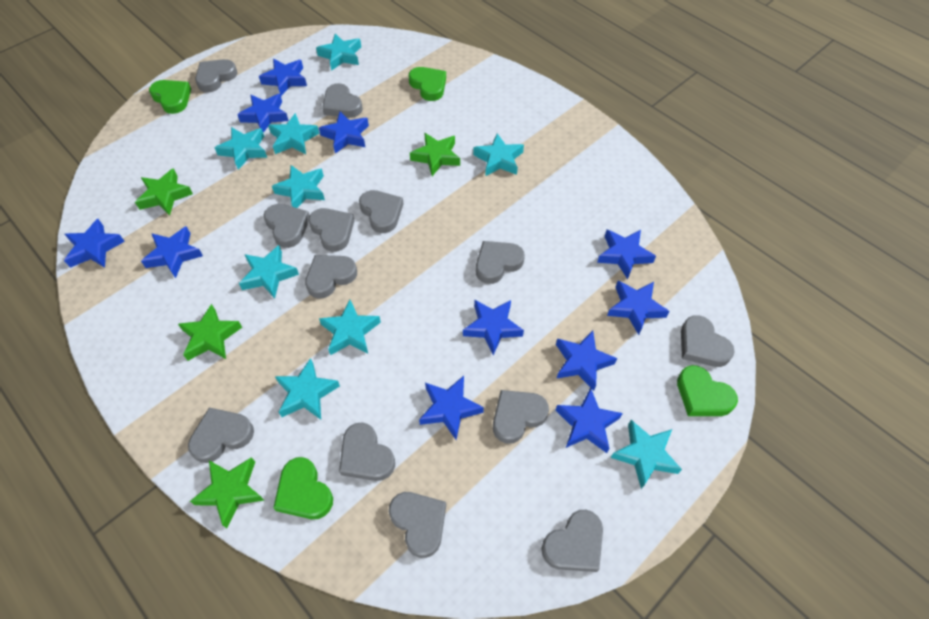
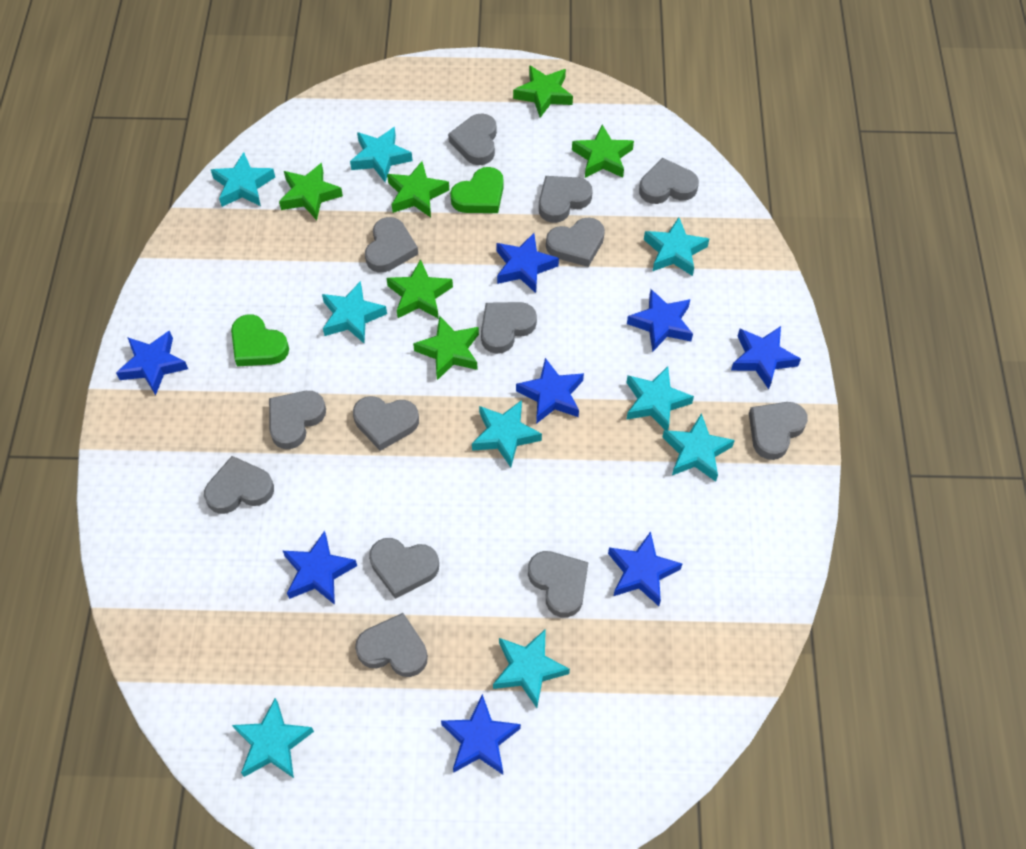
blue star: 11 -> 8
green heart: 4 -> 2
green star: 4 -> 6

